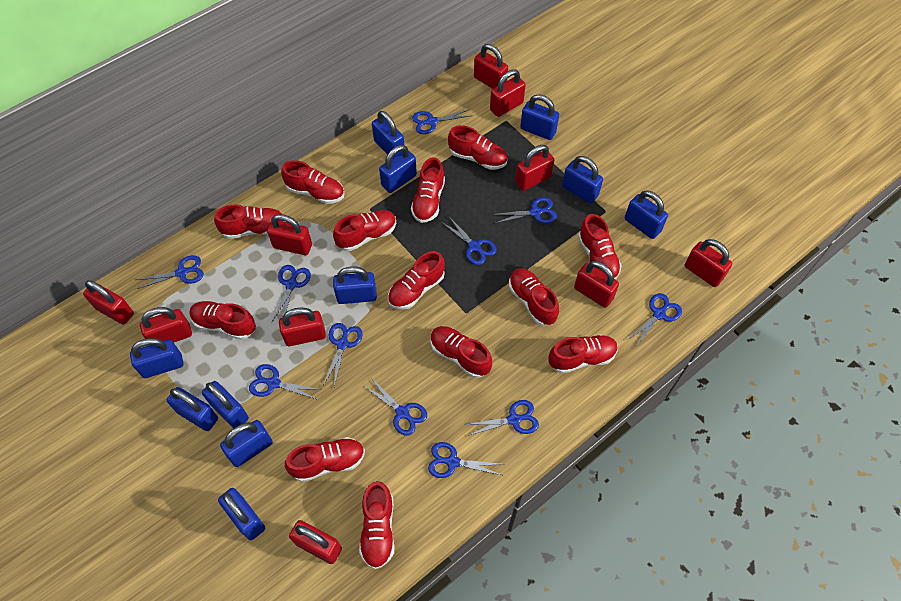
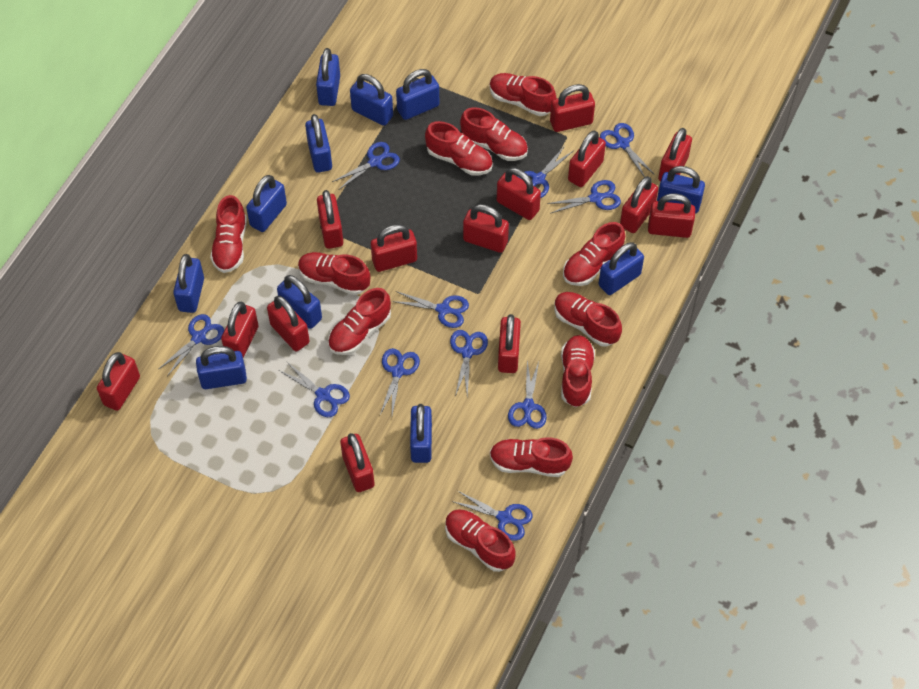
red padlock: 10 -> 14
red shoe: 13 -> 11

